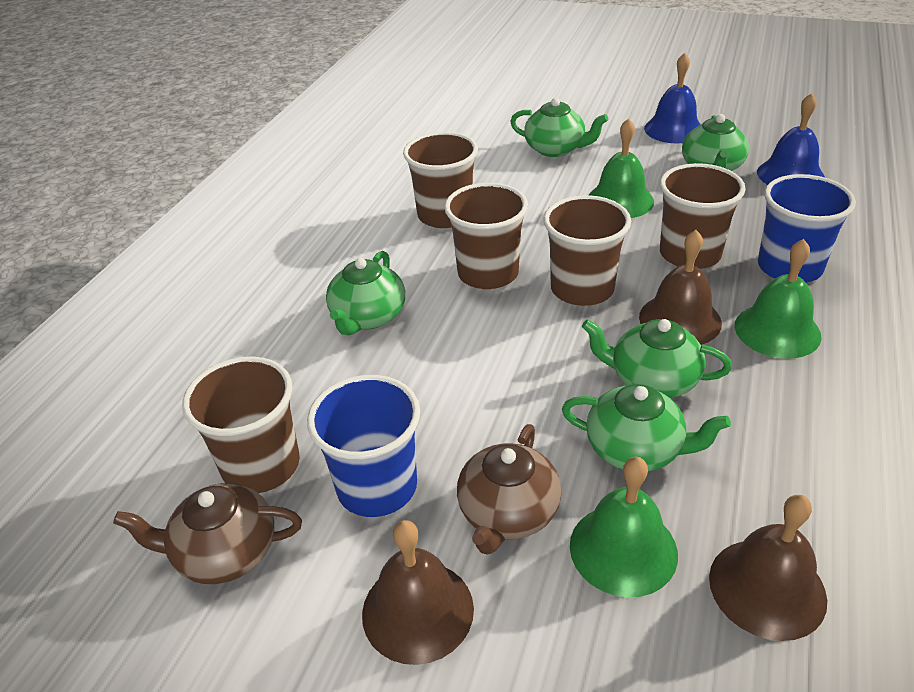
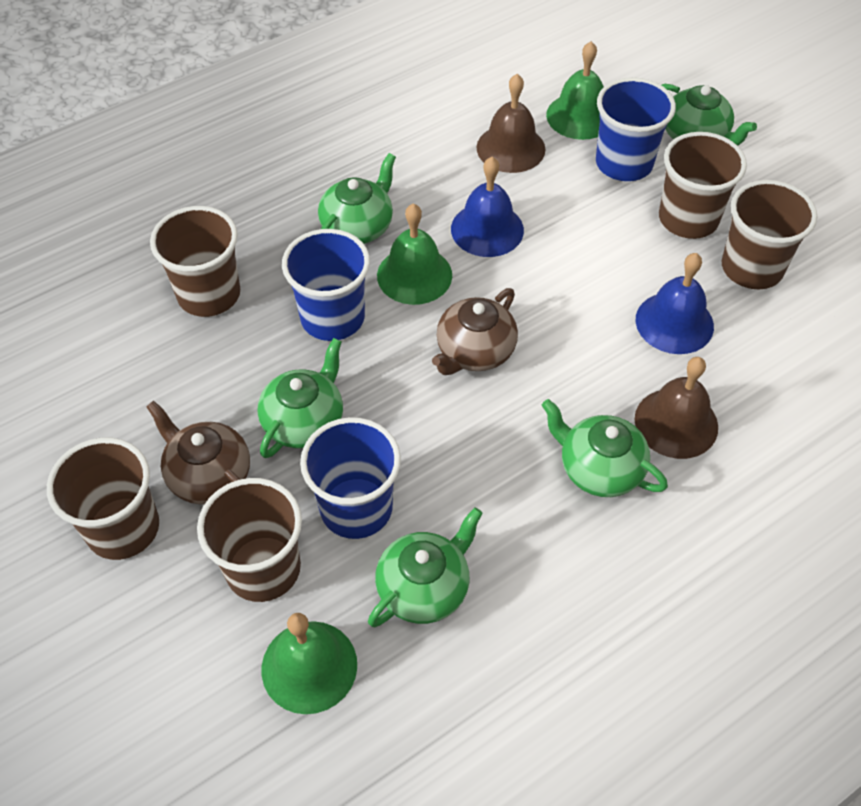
blue cup: 2 -> 3
brown bell: 3 -> 2

